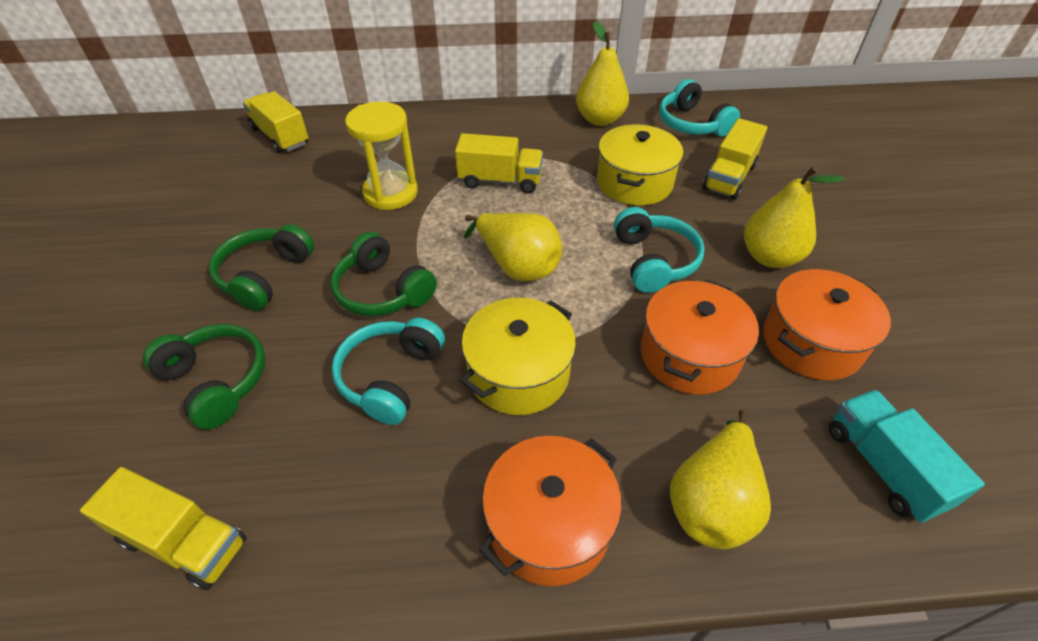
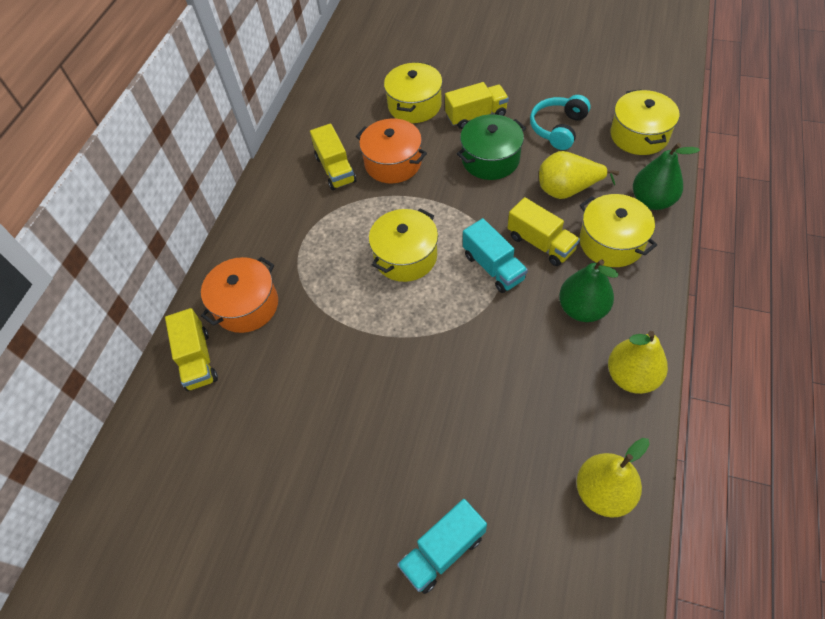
green headphones: 3 -> 0
green pear: 0 -> 2
green pot: 0 -> 1
orange pot: 3 -> 2
turquoise headphones: 3 -> 1
turquoise truck: 1 -> 2
yellow hourglass: 1 -> 0
yellow pear: 4 -> 3
yellow pot: 2 -> 4

